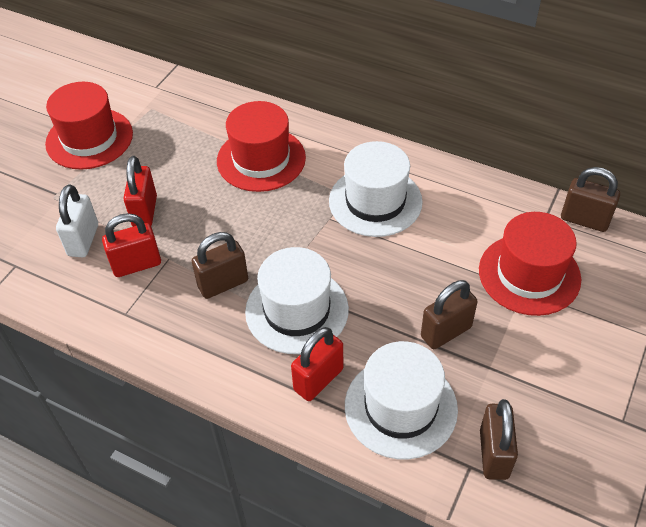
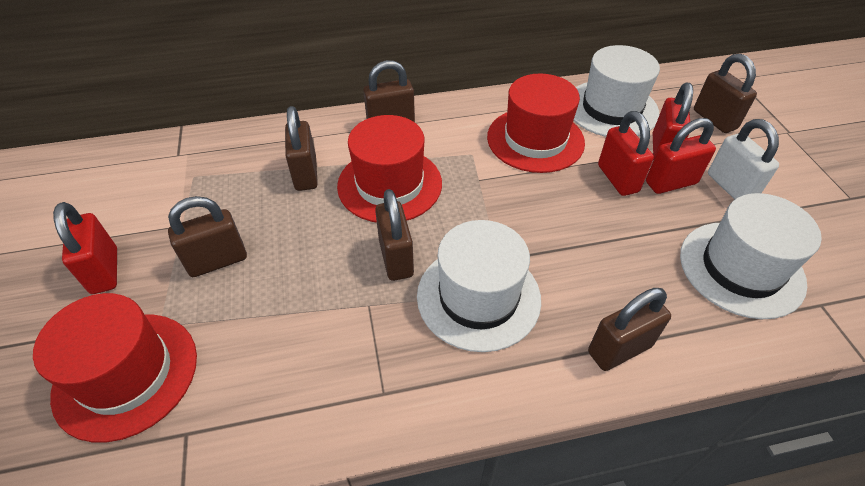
brown padlock: 4 -> 6
red padlock: 3 -> 4

